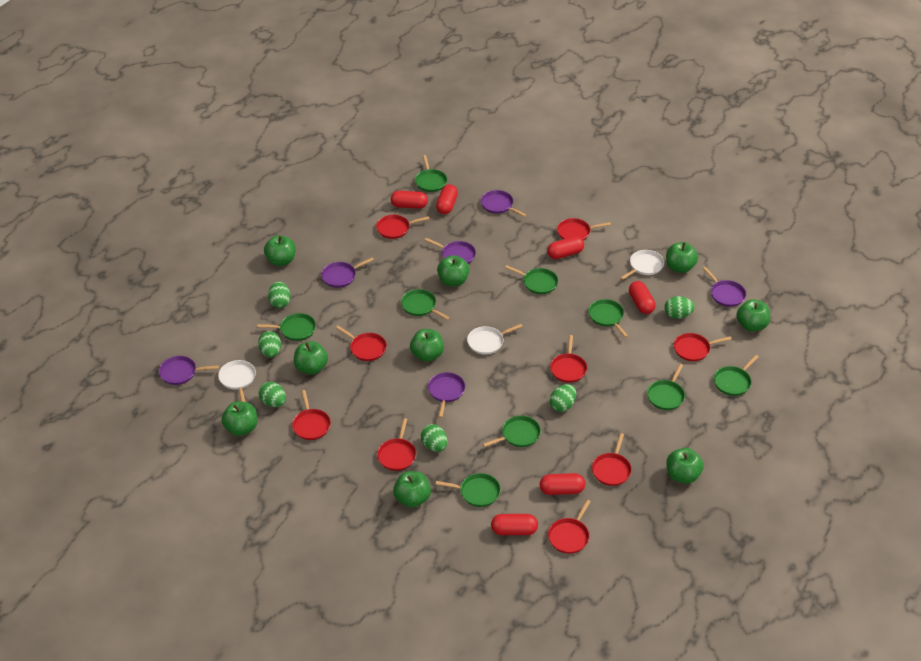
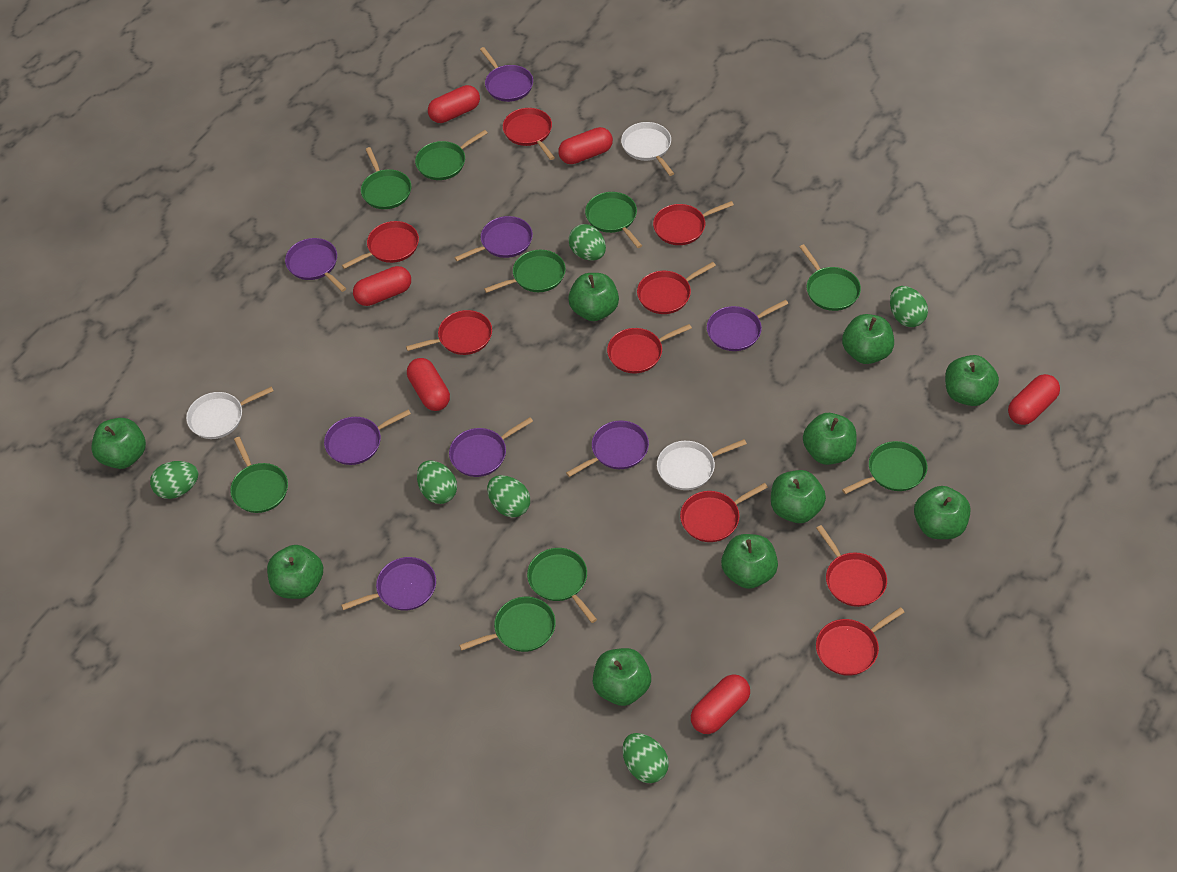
green apple: 9 -> 10
purple pan: 6 -> 8

